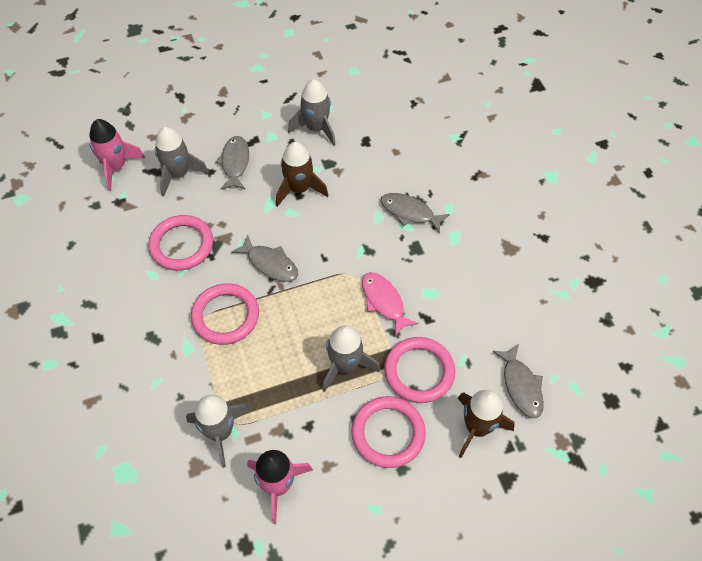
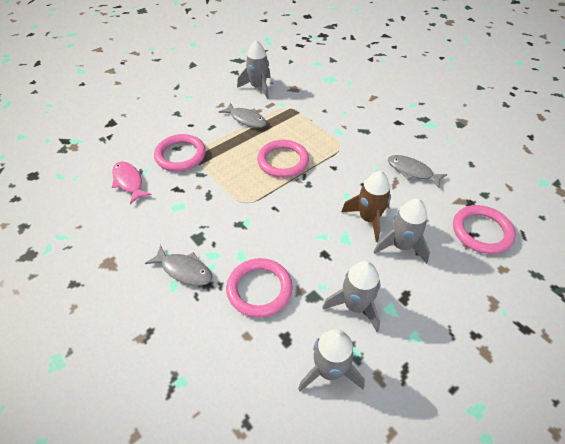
brown rocket: 2 -> 1
grey fish: 4 -> 3
pink rocket: 2 -> 0

